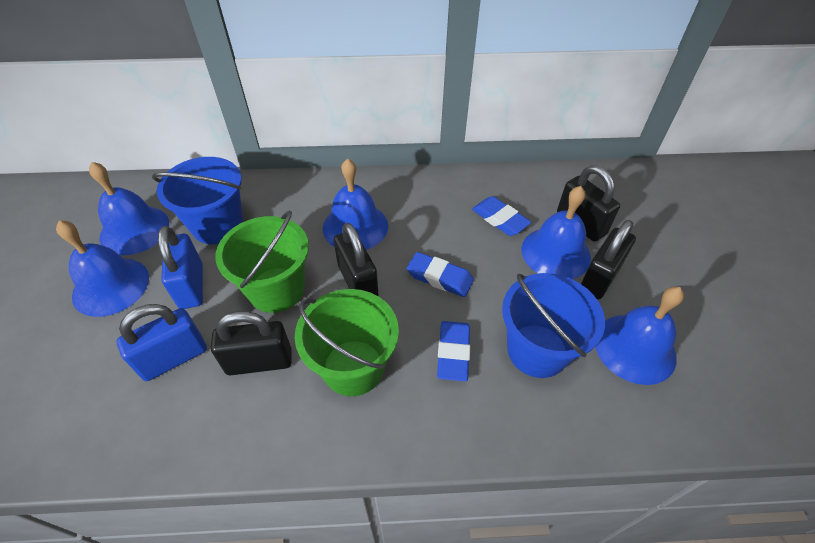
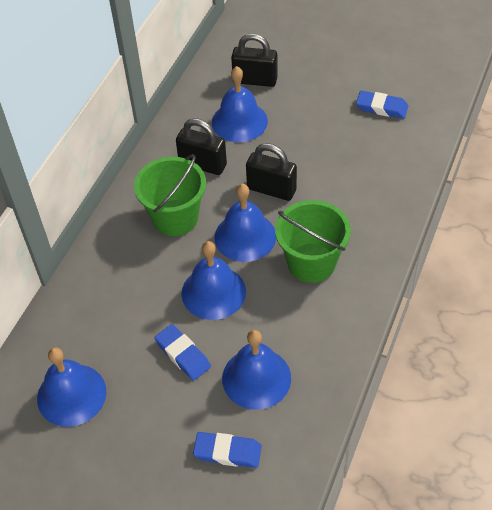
black padlock: 4 -> 3
blue bucket: 2 -> 0
blue padlock: 2 -> 0

